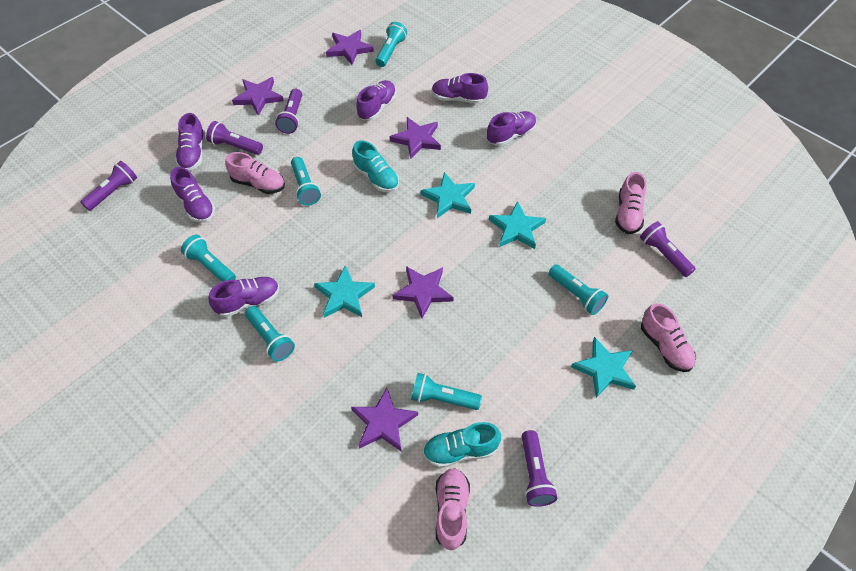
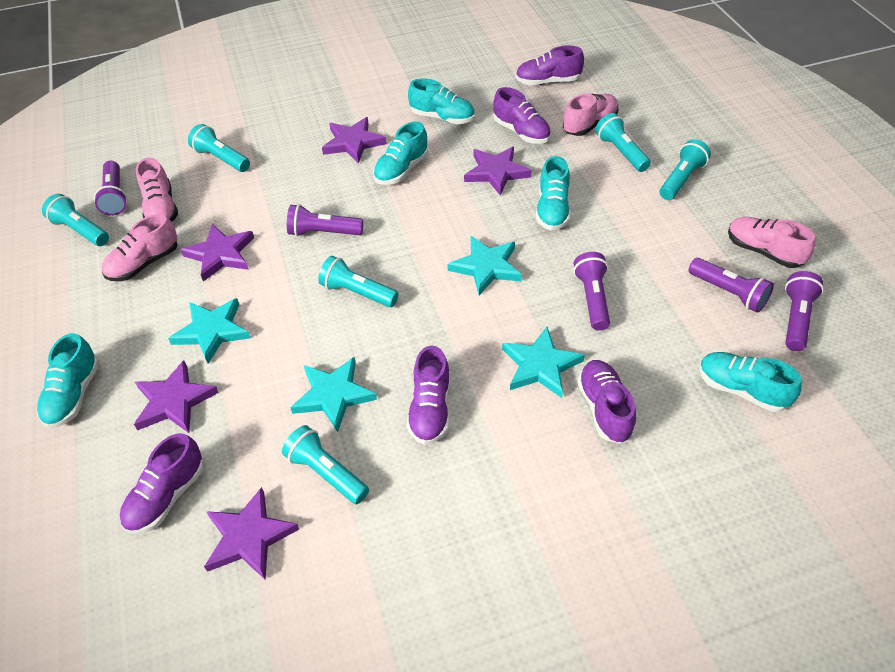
purple shoe: 6 -> 5
turquoise shoe: 2 -> 5

